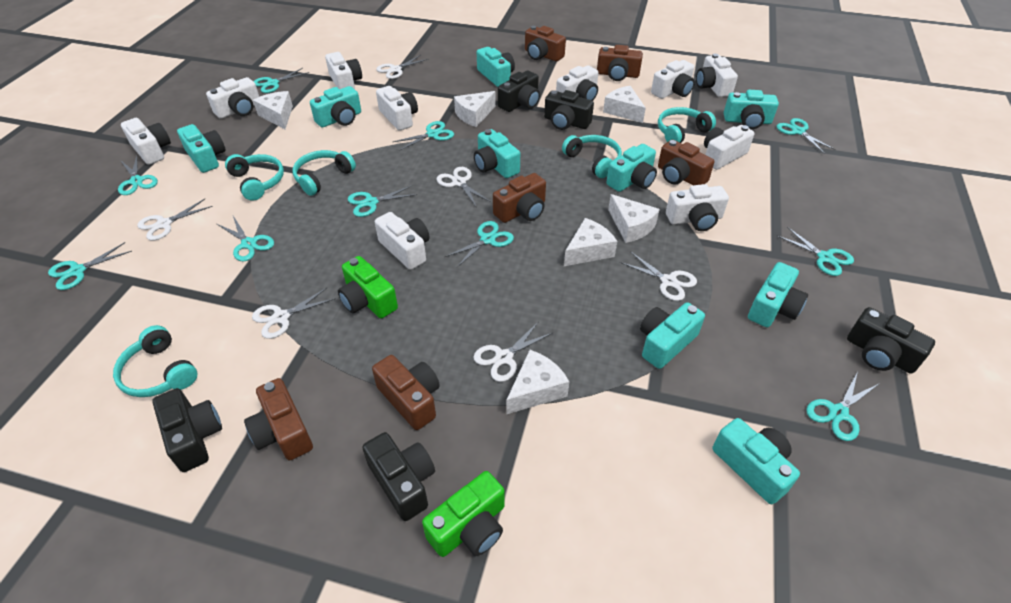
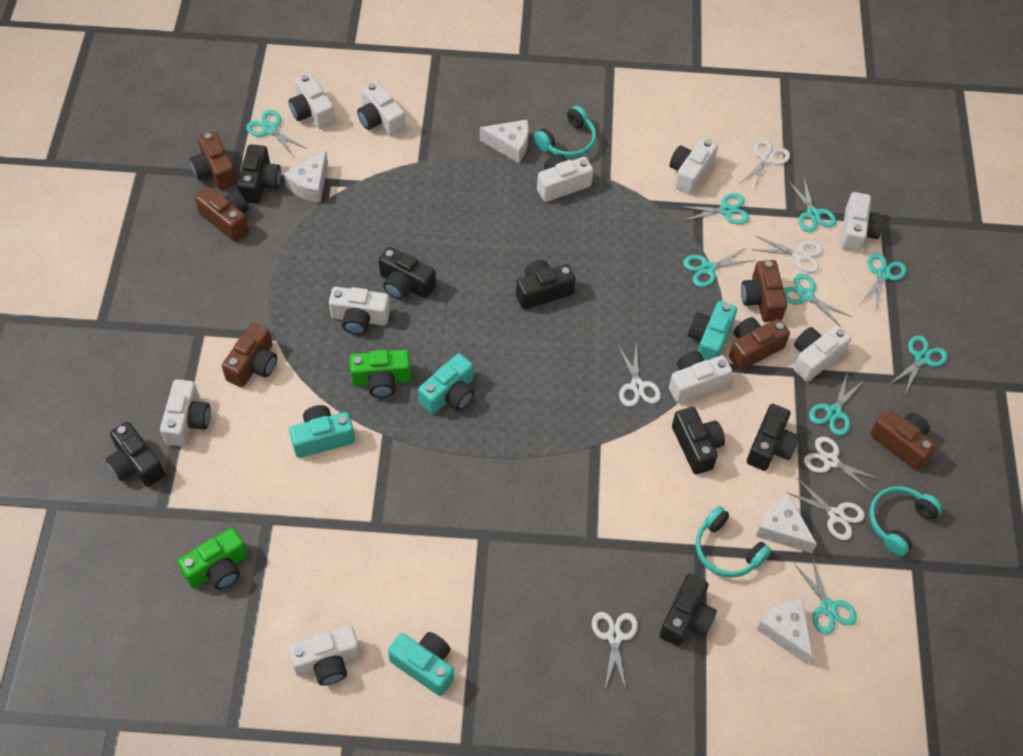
black camera: 5 -> 7
turquoise camera: 9 -> 4
turquoise headphones: 5 -> 3
turquoise scissors: 10 -> 9
white cheese: 6 -> 4

